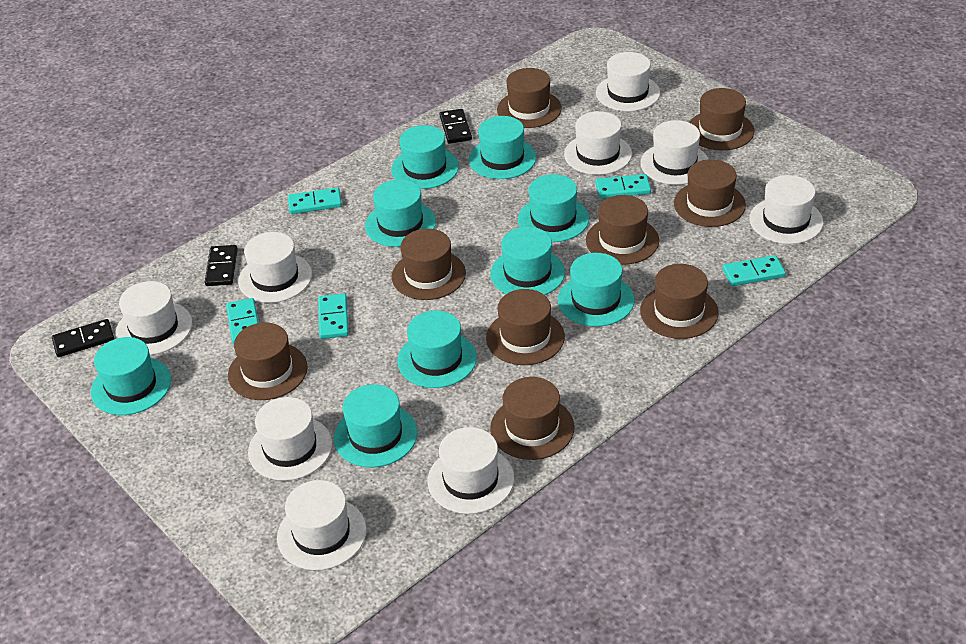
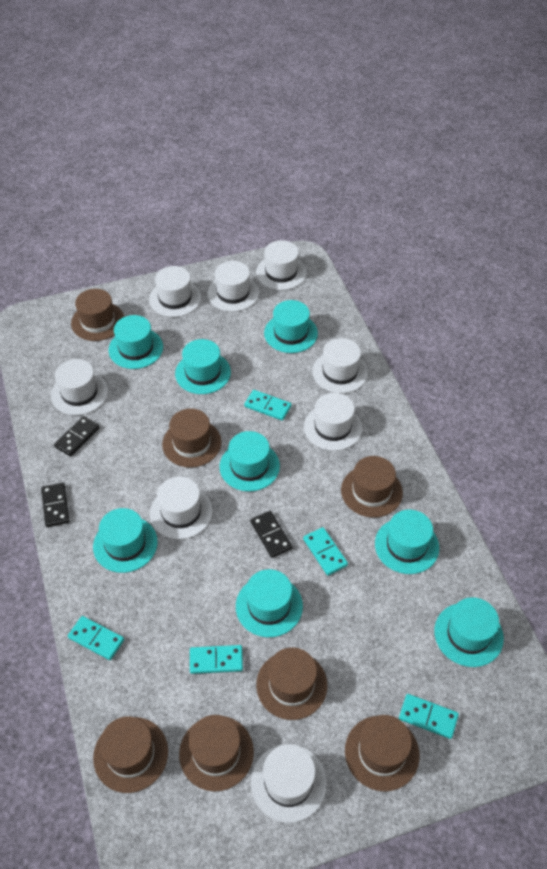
brown hat: 9 -> 7
turquoise hat: 9 -> 8
white hat: 9 -> 8

